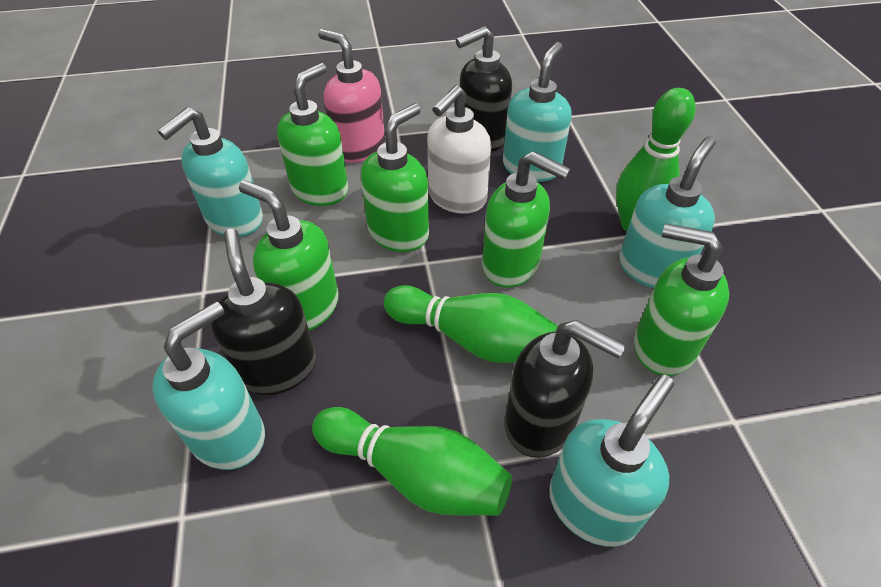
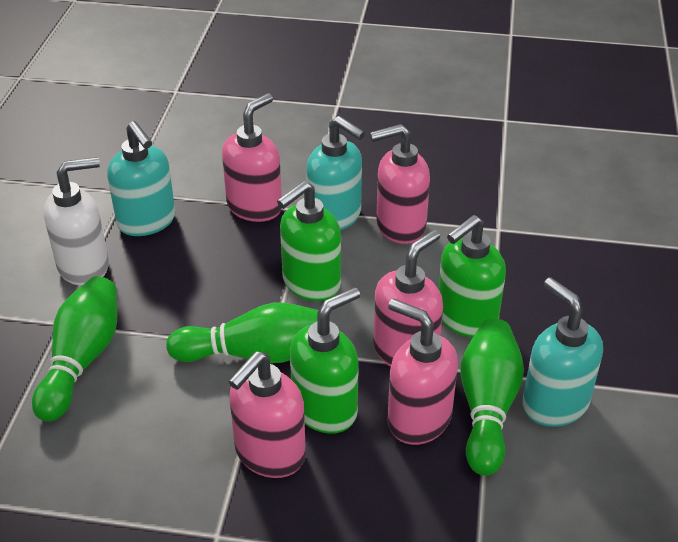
black soap dispenser: 3 -> 0
green soap dispenser: 5 -> 3
pink soap dispenser: 1 -> 5
turquoise soap dispenser: 5 -> 3

